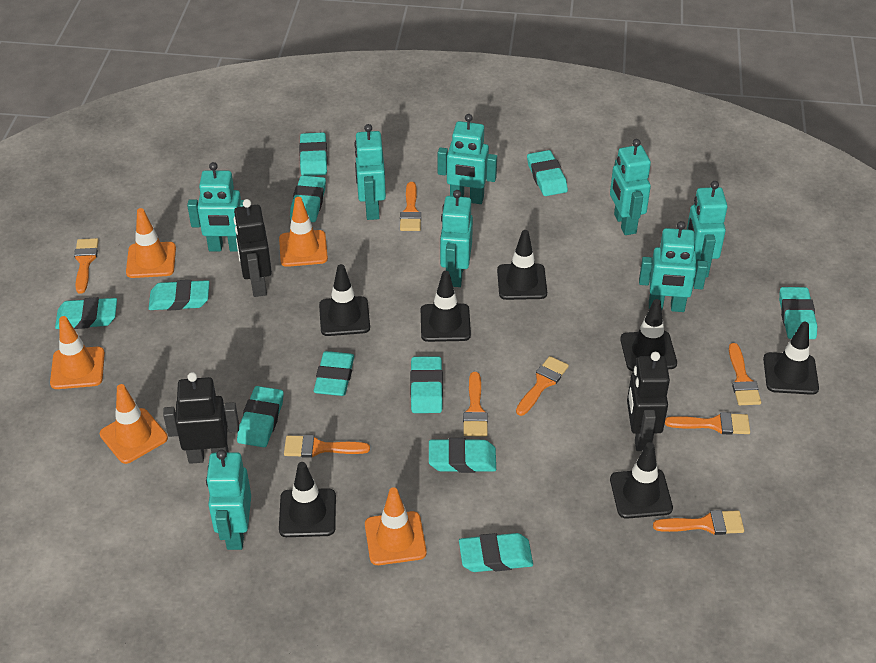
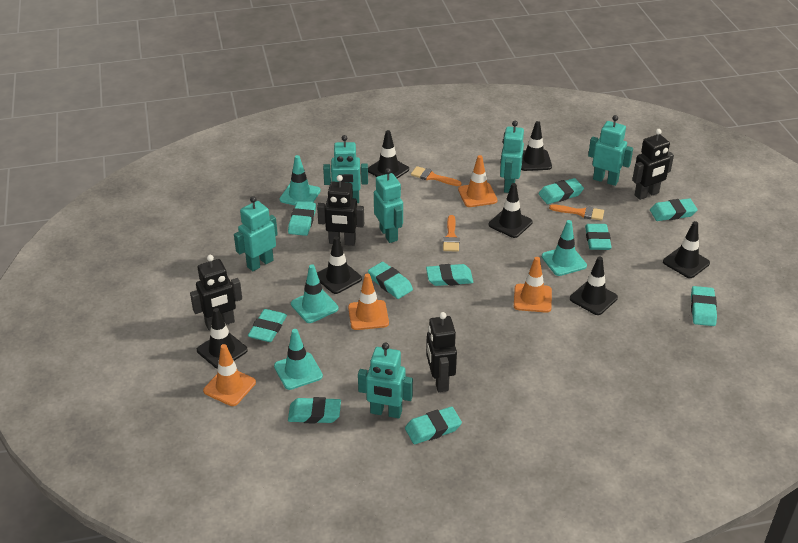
black robot: 3 -> 4
orange brush: 8 -> 3
orange traffic cone: 5 -> 4
turquoise eraser: 11 -> 10
turquoise robot: 8 -> 6
turquoise traffic cone: 0 -> 4

